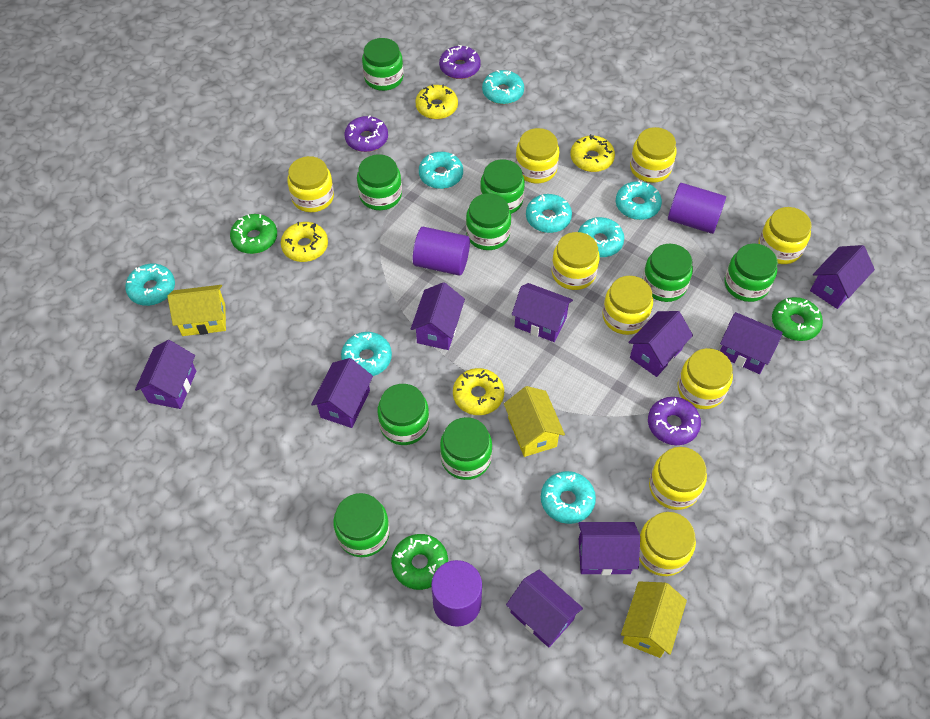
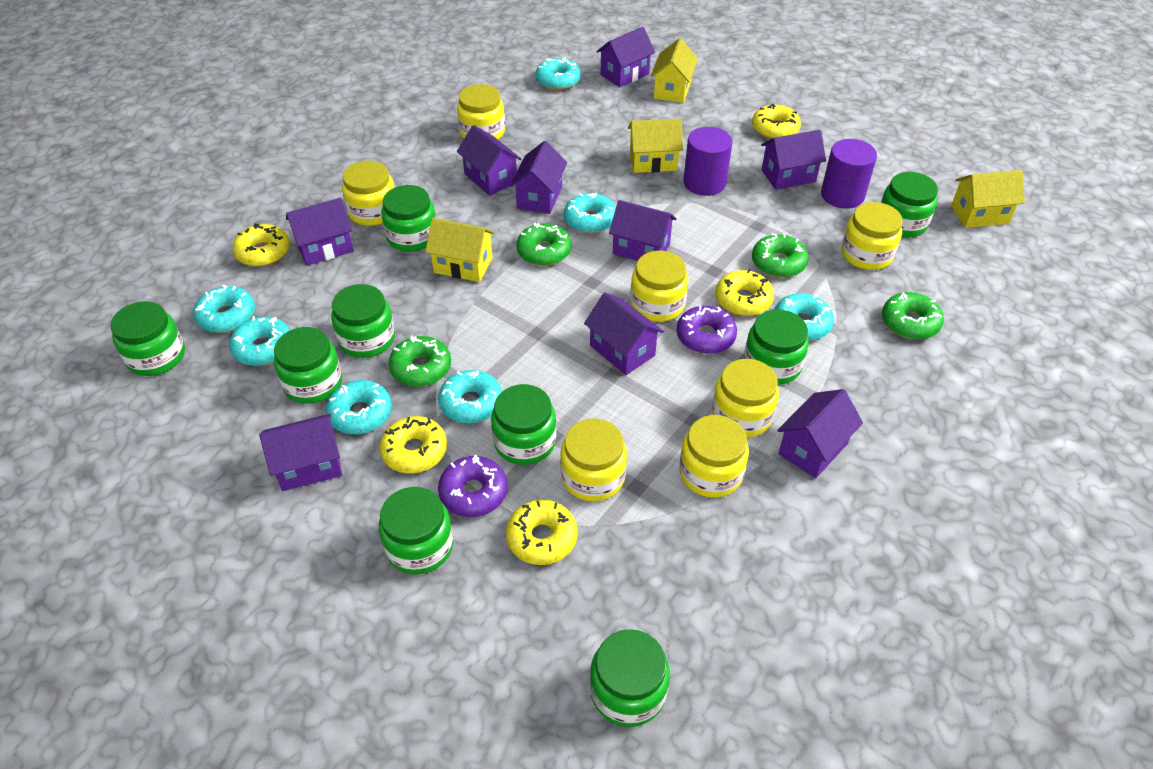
green donut: 3 -> 4
purple cylinder: 3 -> 2
purple donut: 3 -> 2
turquoise donut: 8 -> 7
yellow donut: 4 -> 5
yellow house: 3 -> 4
yellow jar: 9 -> 7

